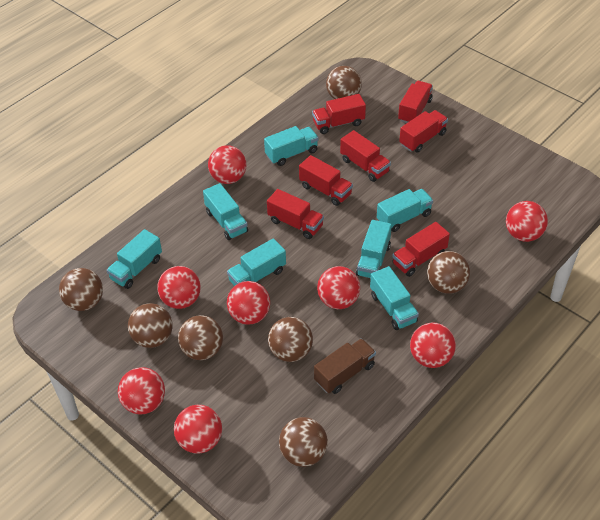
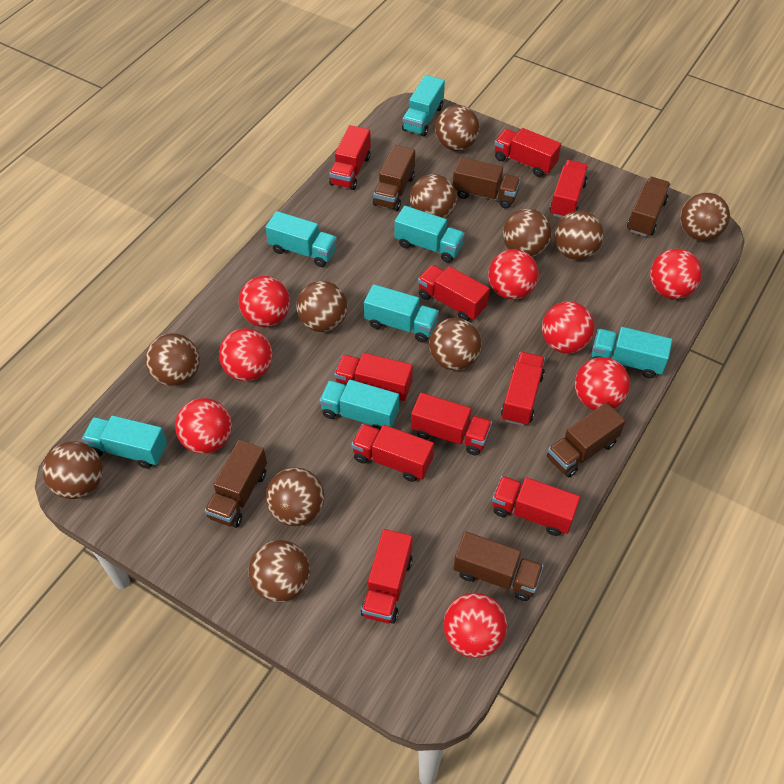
brown ball: 7 -> 11
brown truck: 1 -> 6
red truck: 7 -> 10

